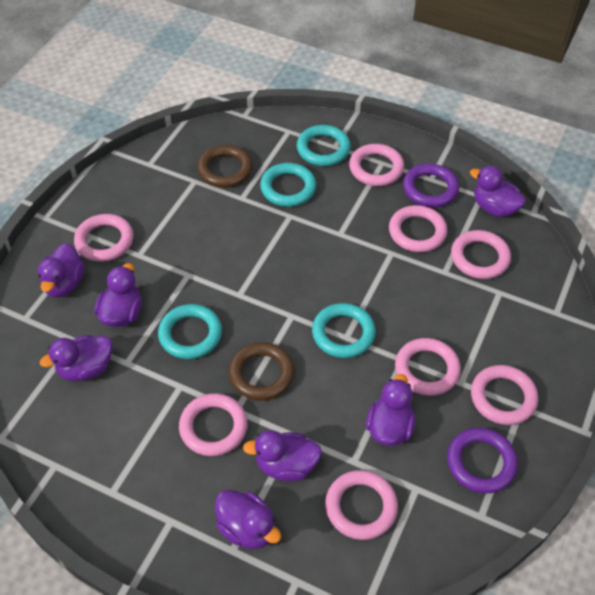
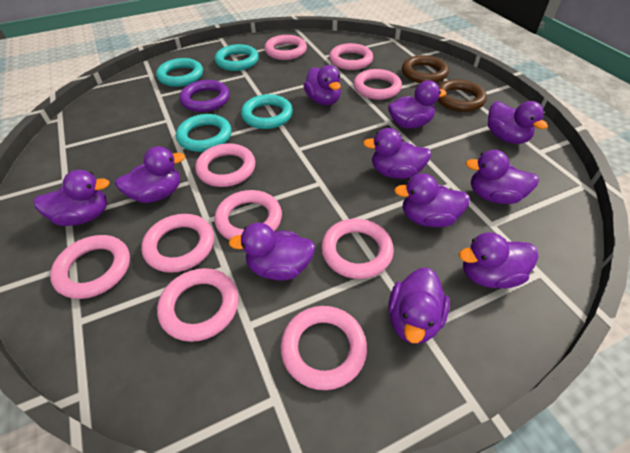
pink ring: 8 -> 10
purple duck: 7 -> 11
purple ring: 2 -> 1

